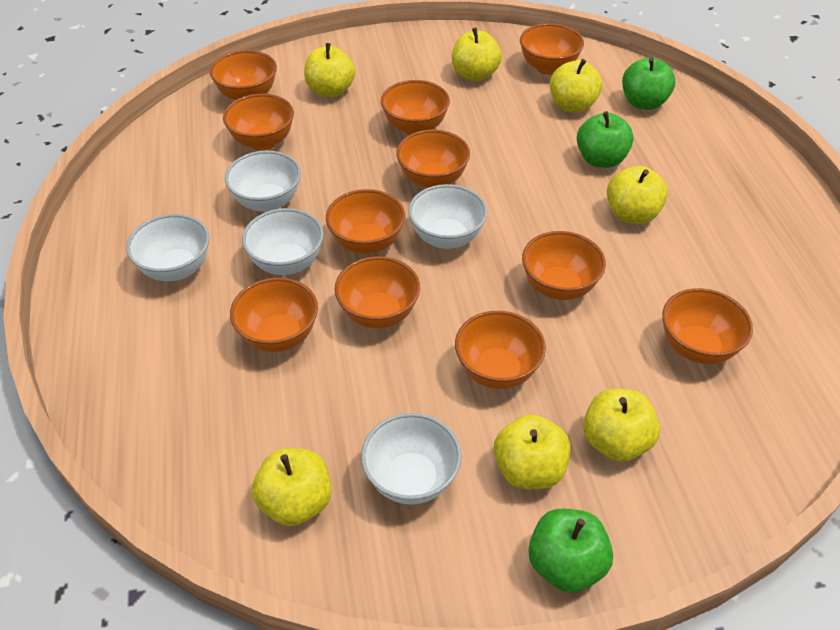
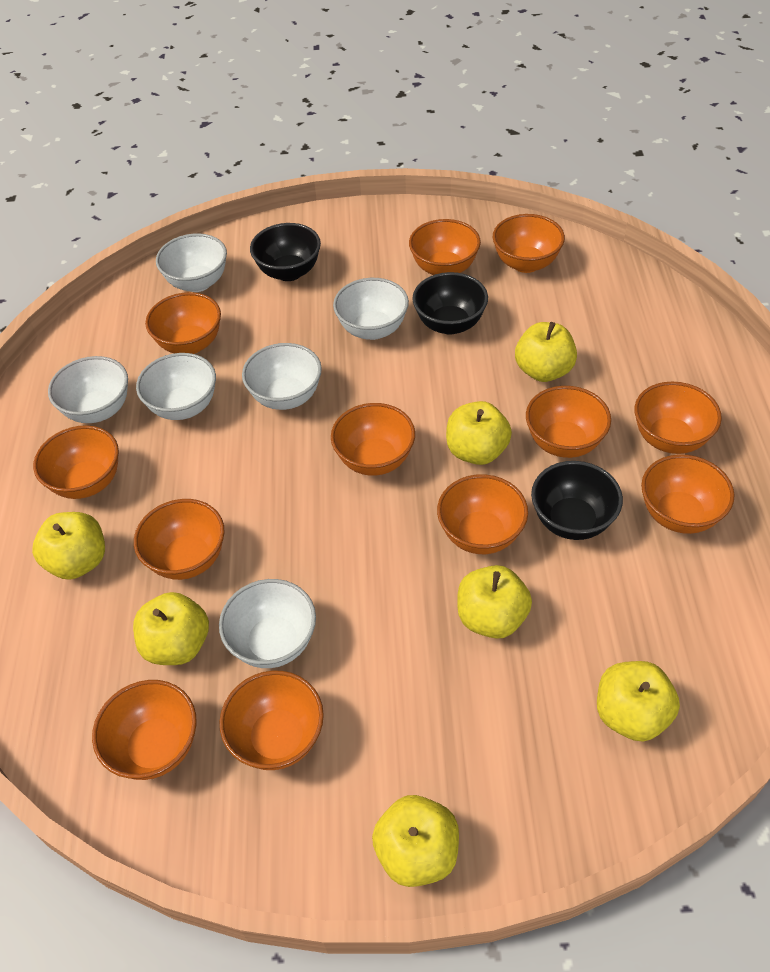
black bowl: 0 -> 3
green apple: 3 -> 0
orange bowl: 11 -> 12
white bowl: 5 -> 6

